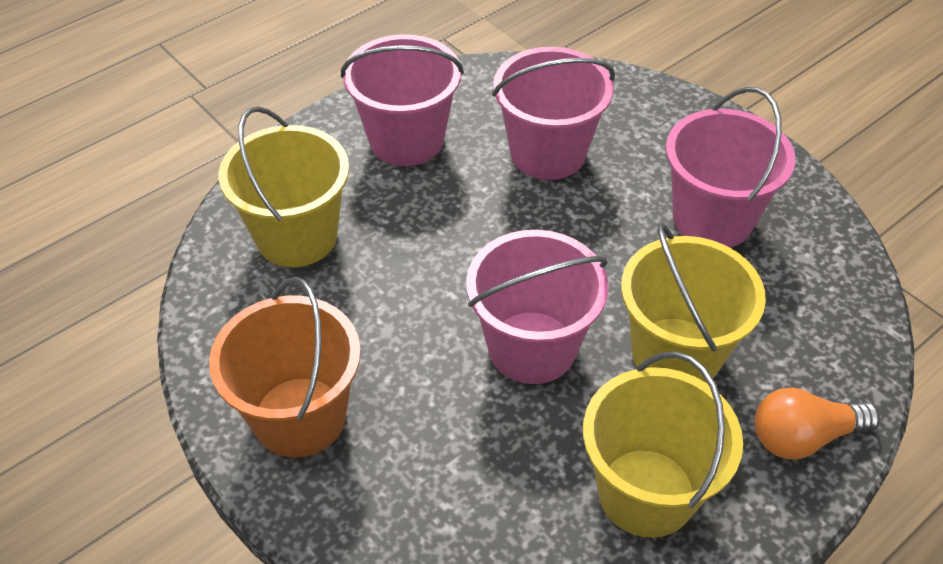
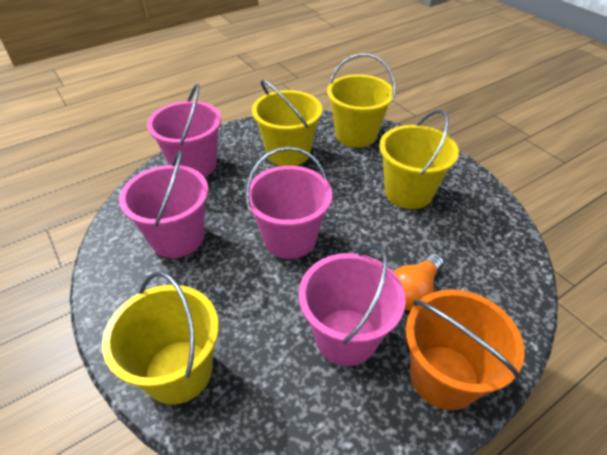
yellow bucket: 3 -> 4

